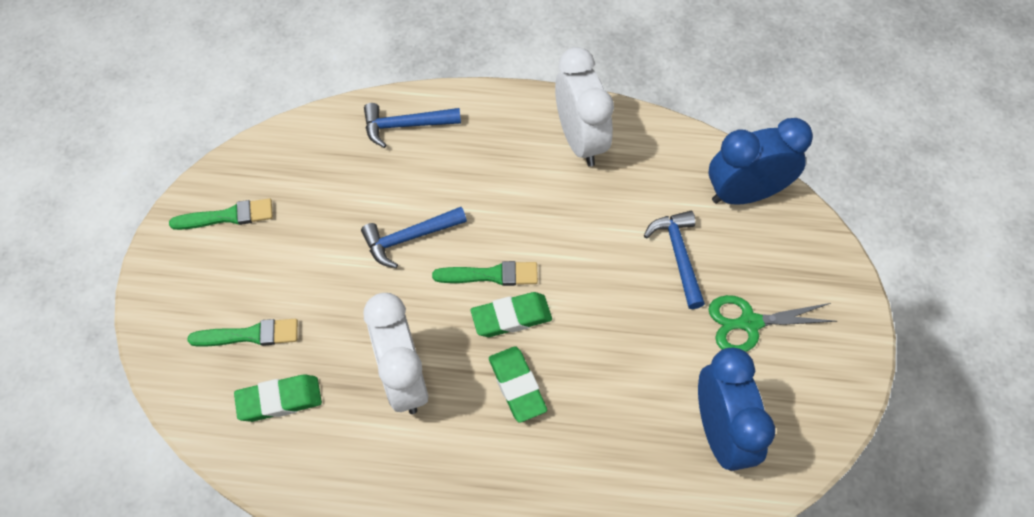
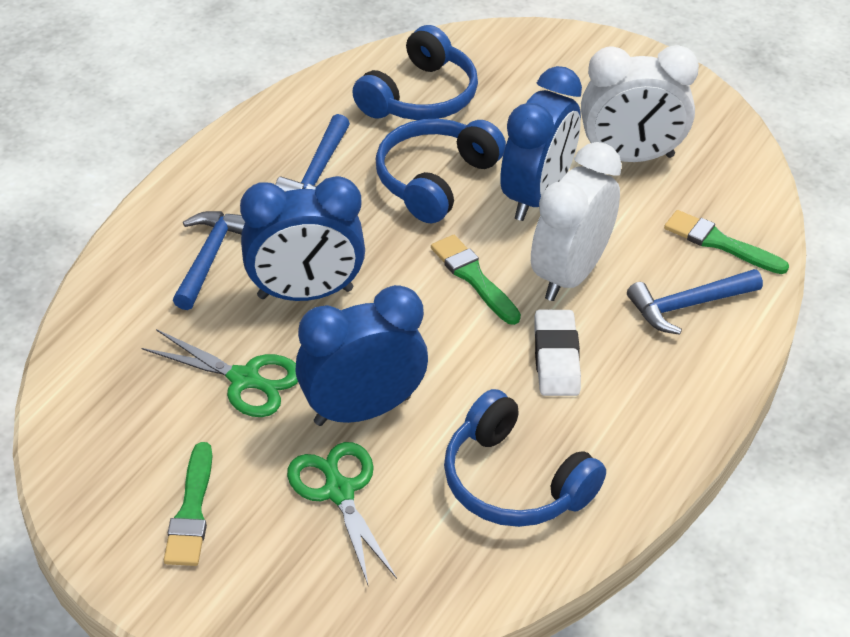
blue clock: 2 -> 3
blue headphones: 0 -> 3
green eraser: 3 -> 0
green scissors: 1 -> 2
white eraser: 0 -> 1

